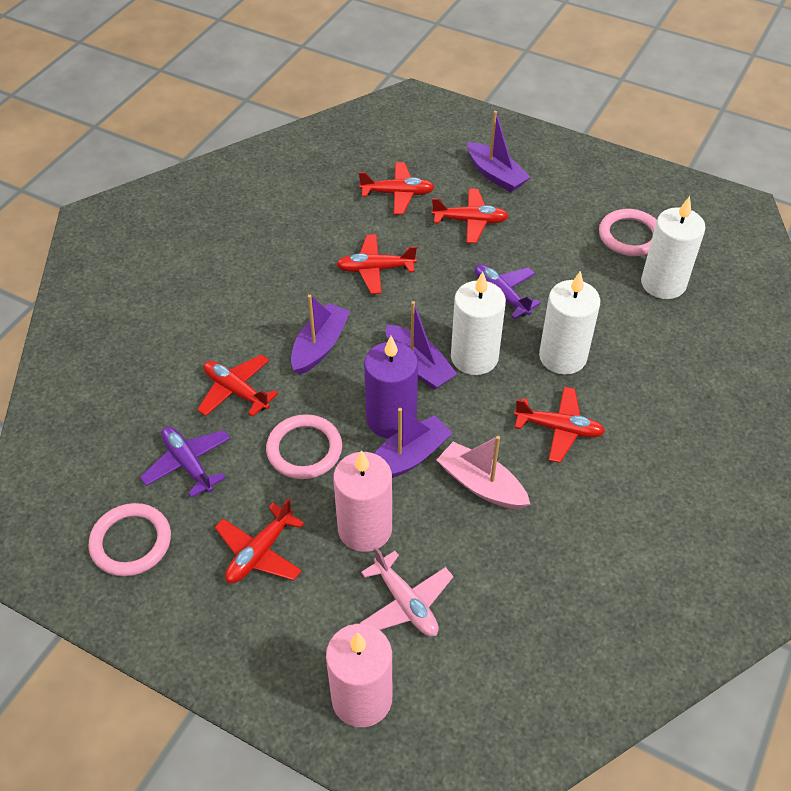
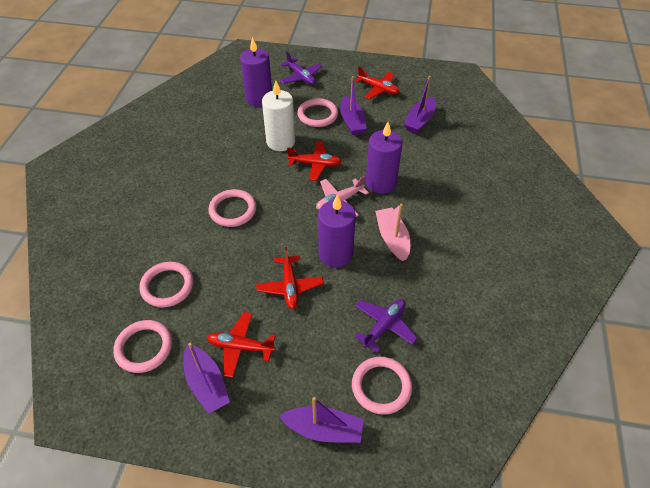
pink candle: 2 -> 0
pink ring: 3 -> 5
purple candle: 1 -> 3
red plane: 6 -> 4
white candle: 3 -> 1

